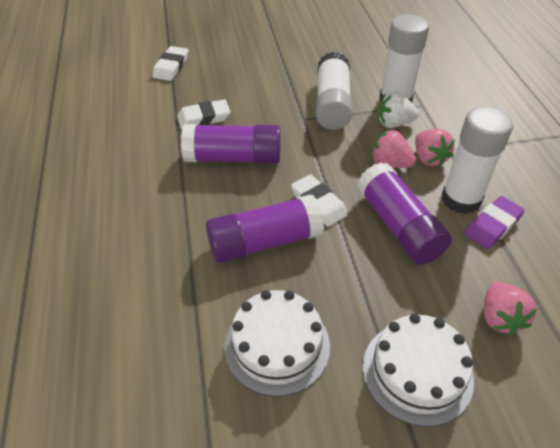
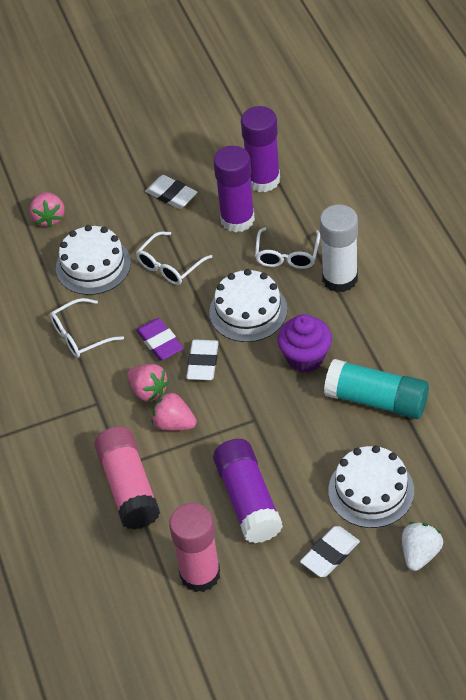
pink glue stick: 0 -> 2
purple cupcake: 0 -> 1
turquoise glue stick: 0 -> 1
white cake: 2 -> 3
white glasses: 0 -> 3
white glue stick: 3 -> 1

